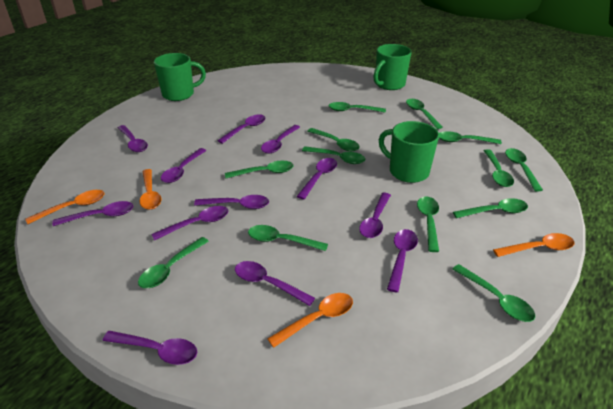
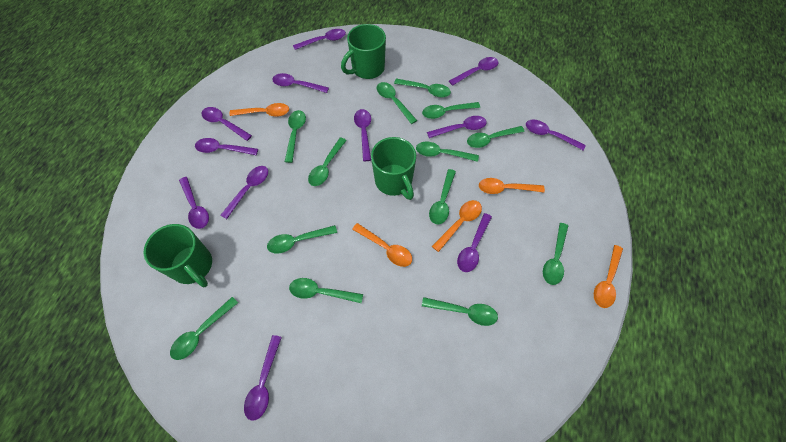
orange spoon: 4 -> 5

